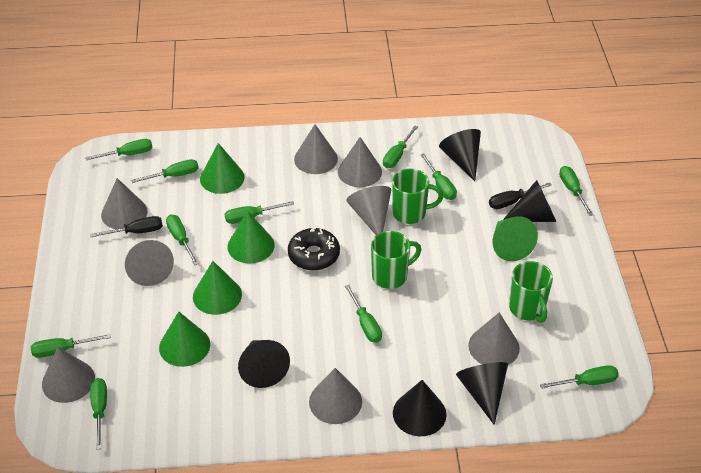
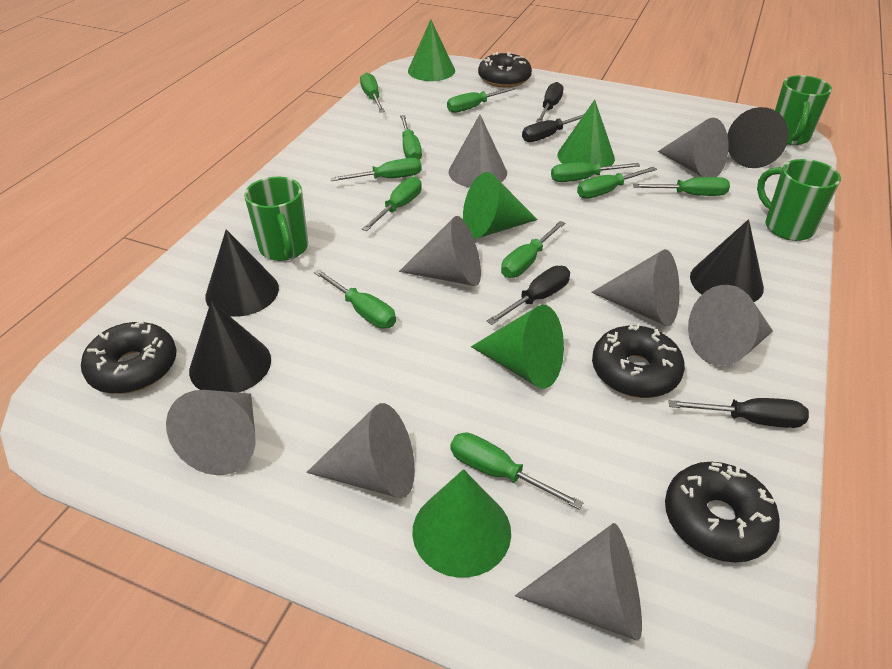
black cone: 5 -> 4
black donut: 1 -> 4
black screwdriver: 2 -> 4

